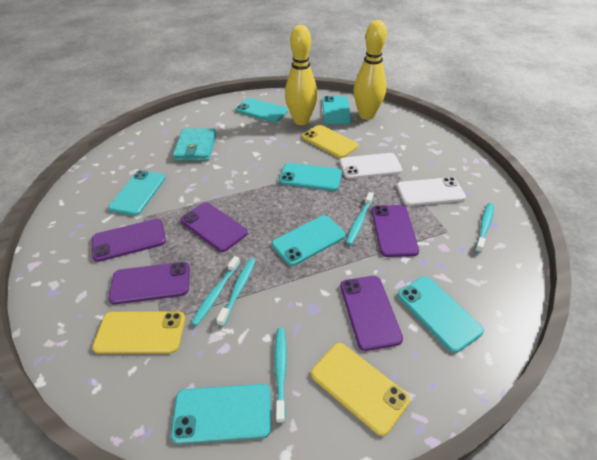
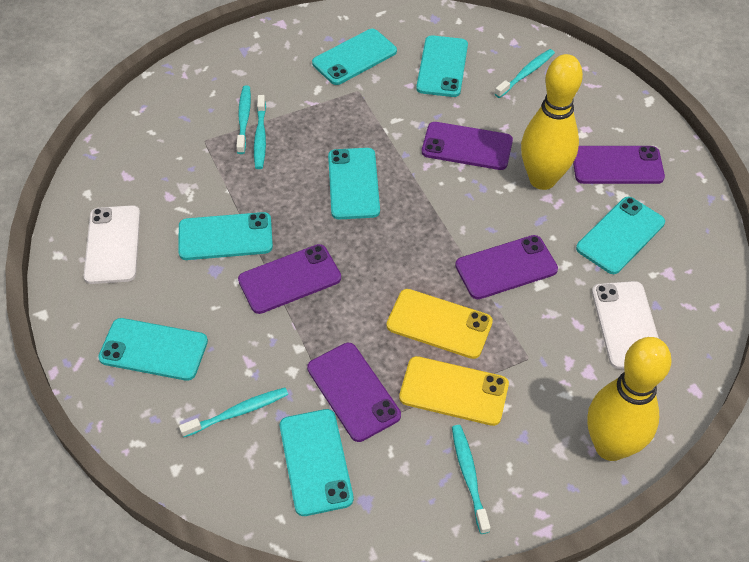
turquoise wallet: 1 -> 0
yellow phone: 3 -> 2

